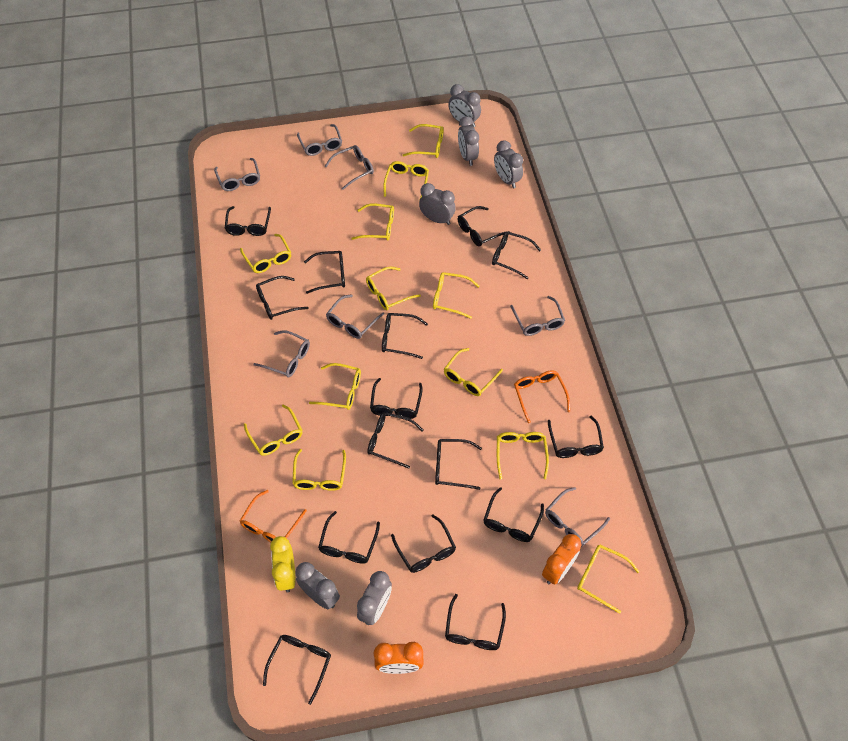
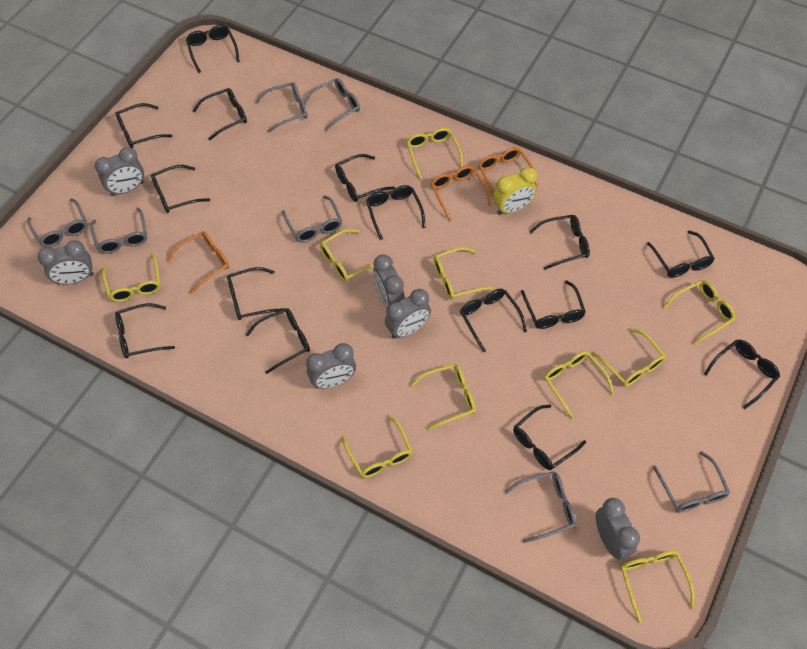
orange clock: 2 -> 0
orange glasses: 2 -> 3
yellow glasses: 12 -> 10

